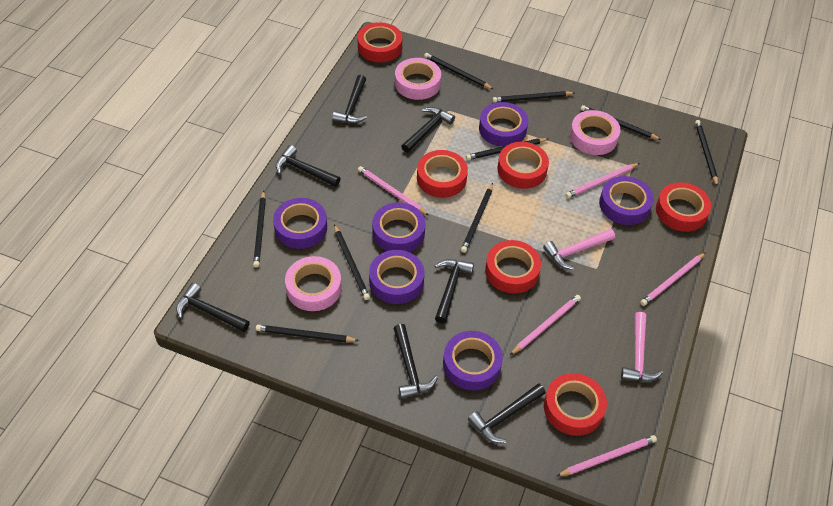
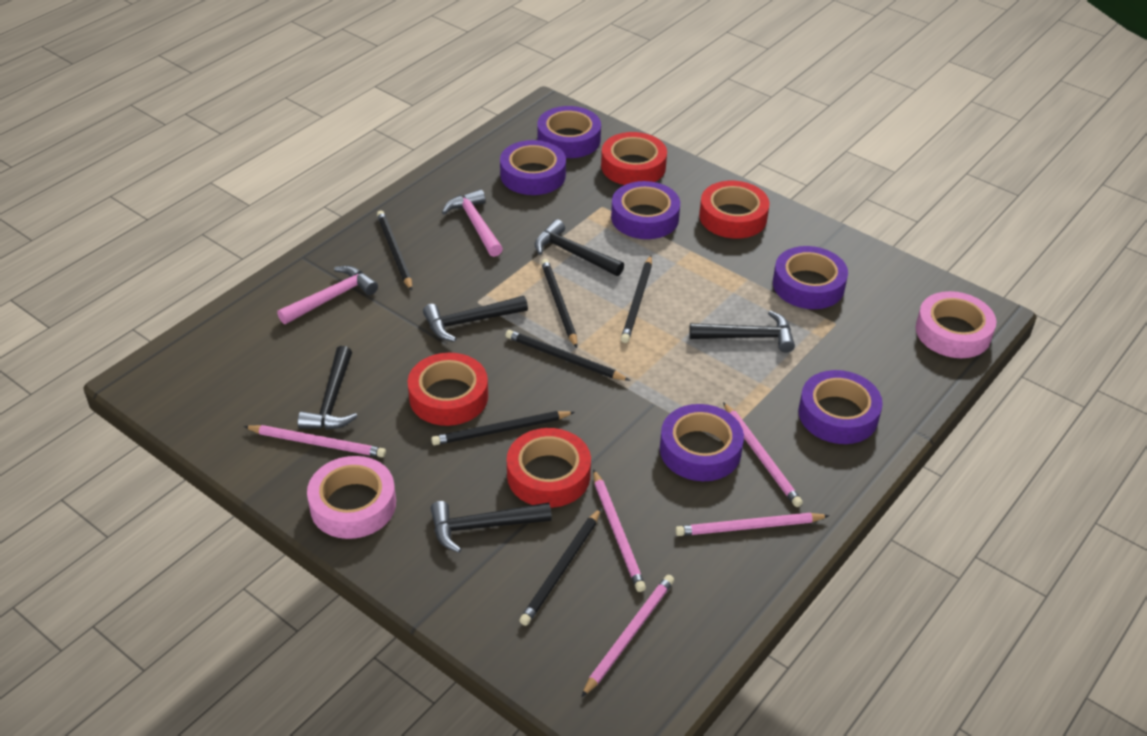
black hammer: 7 -> 5
black pencil: 9 -> 6
pink tape: 3 -> 2
red tape: 6 -> 4

